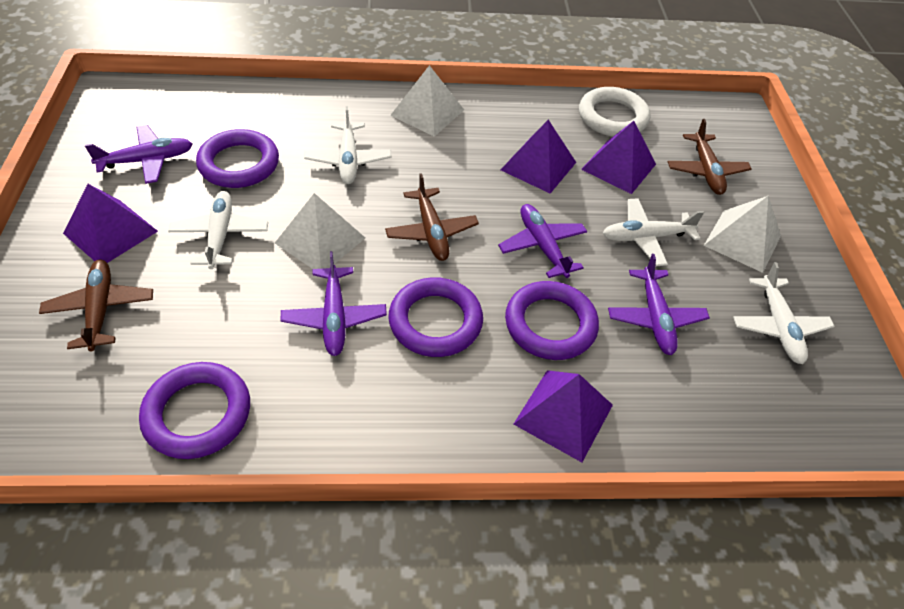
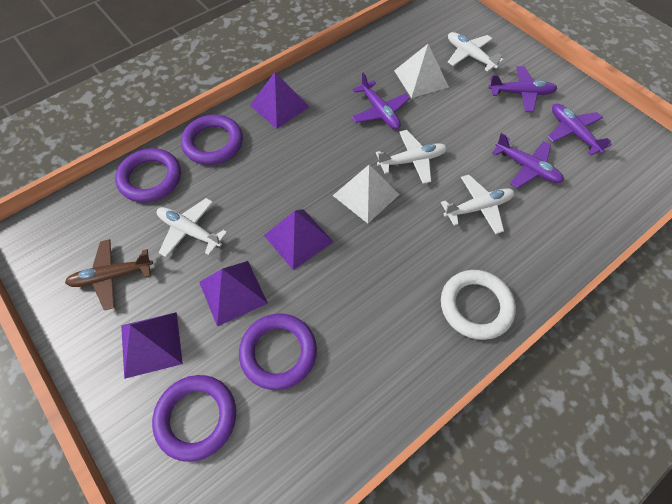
brown plane: 3 -> 1
white pyramid: 3 -> 2

